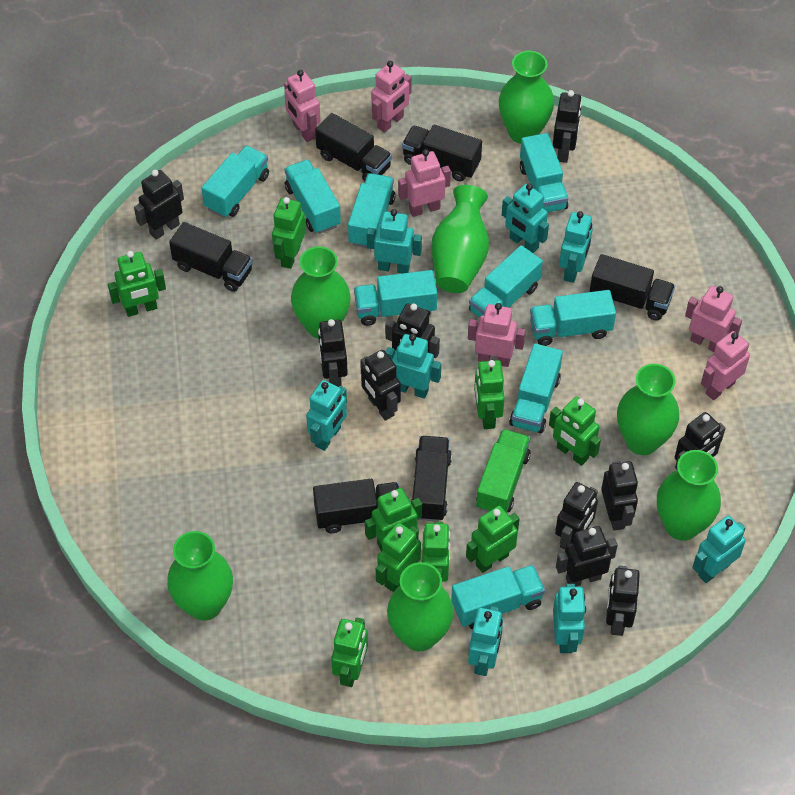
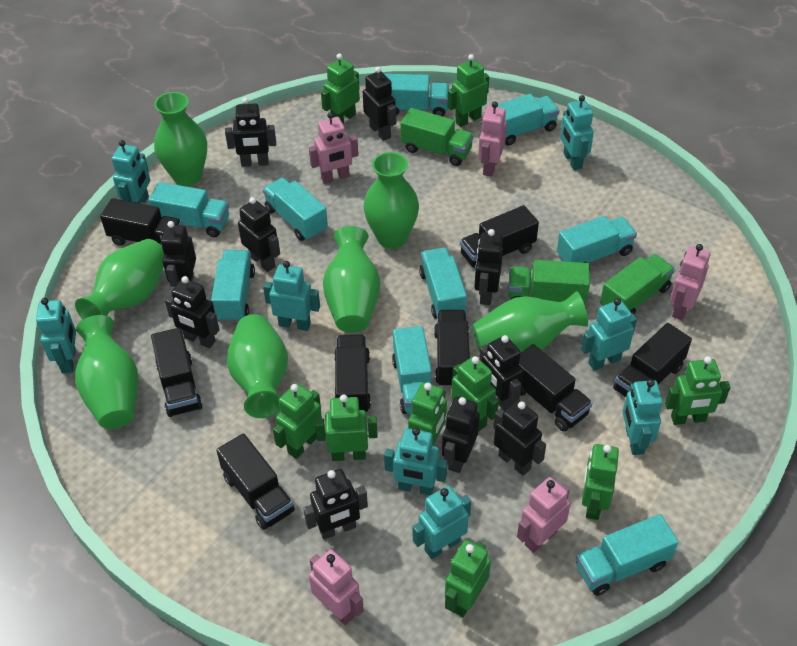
black truck: 6 -> 8
green truck: 1 -> 3
pink robot: 6 -> 5

